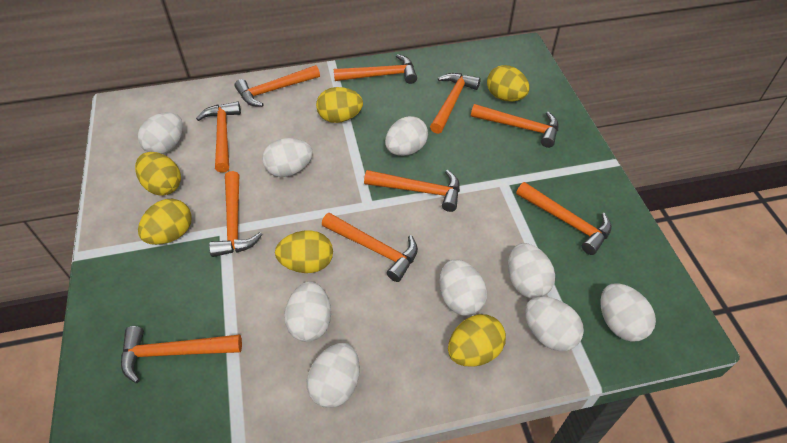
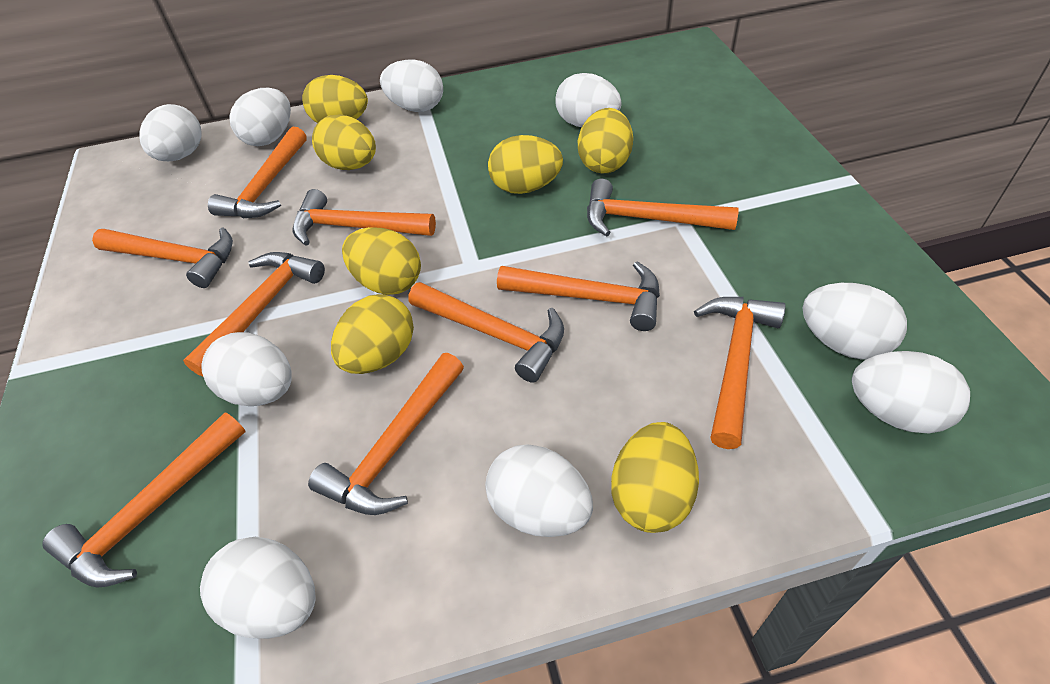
yellow egg: 6 -> 7

